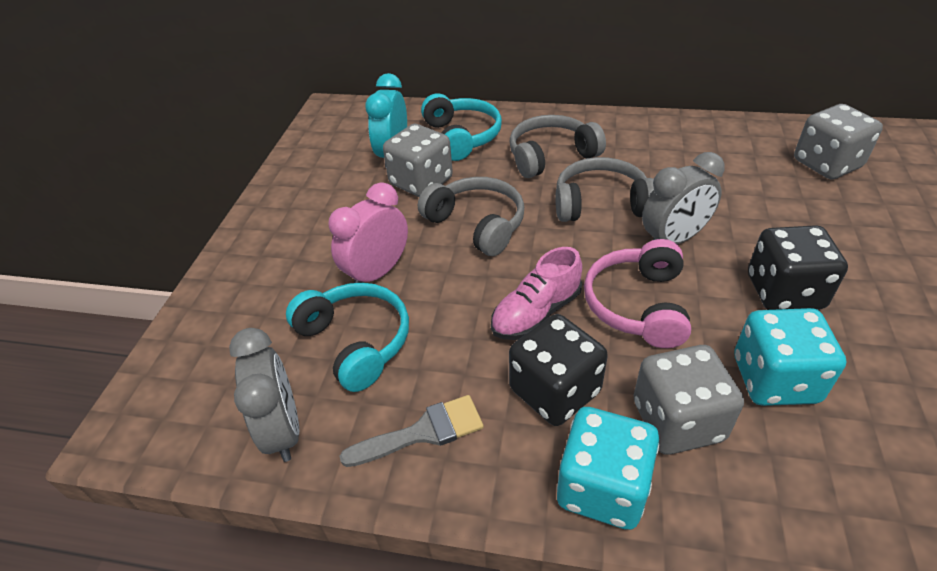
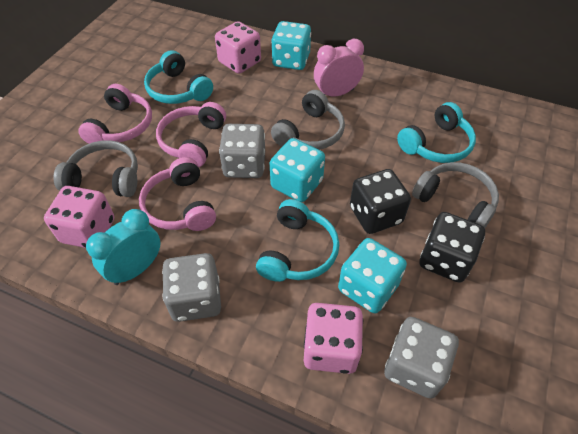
grey brush: 1 -> 0
grey clock: 2 -> 0
pink dice: 0 -> 3
pink headphones: 1 -> 3
pink shoe: 1 -> 0
turquoise dice: 2 -> 3
turquoise headphones: 2 -> 3

